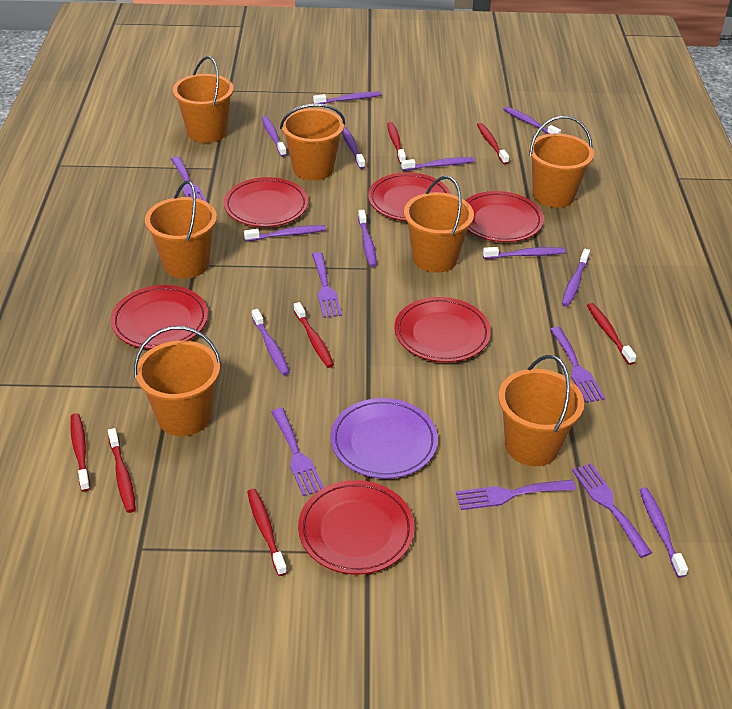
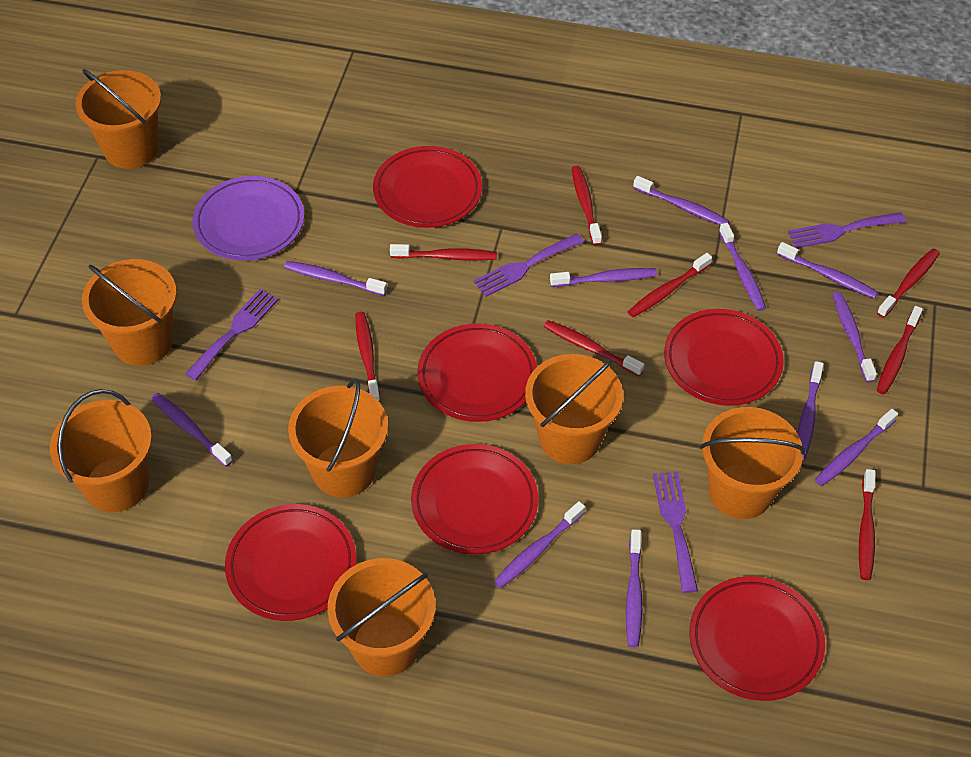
purple fork: 6 -> 4
red toothbrush: 7 -> 8

